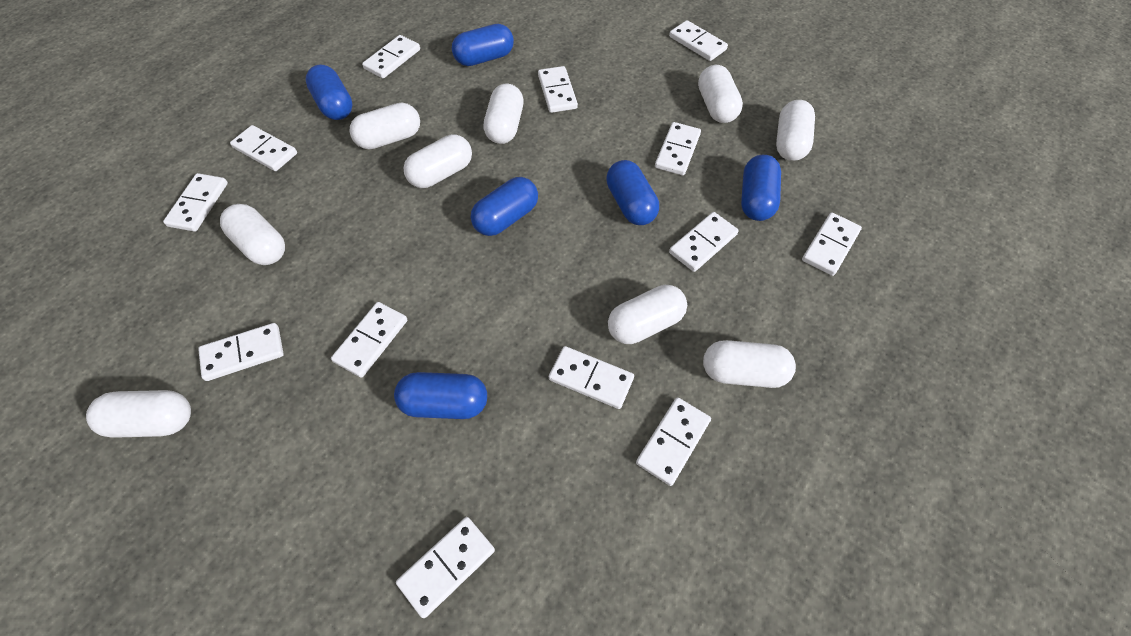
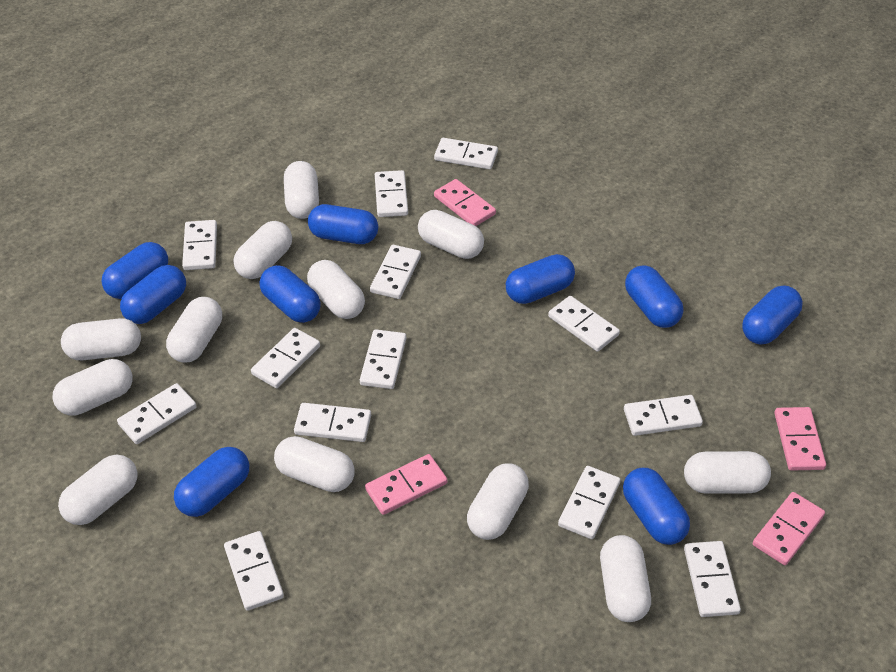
blue capsule: 6 -> 9
pink domino: 0 -> 4
white capsule: 9 -> 12

